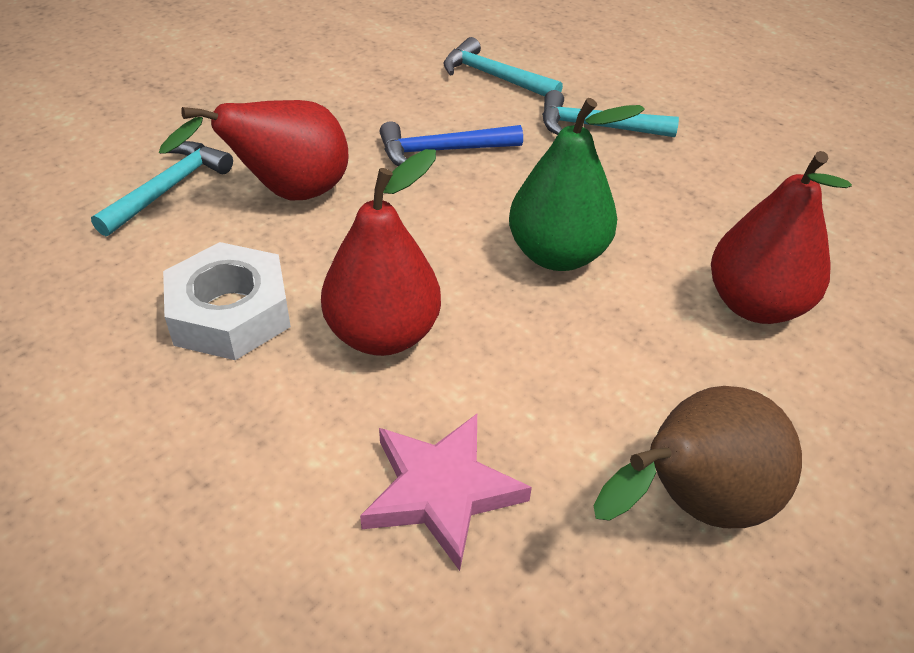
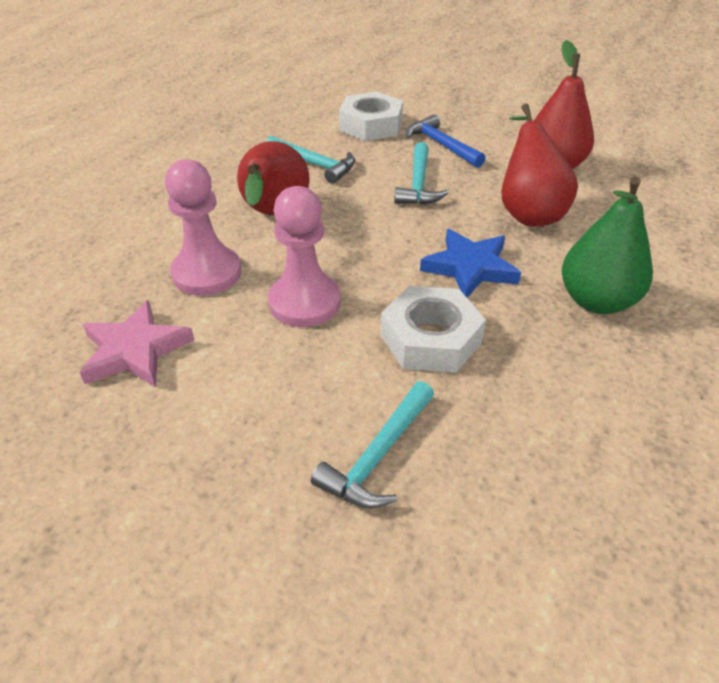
blue star: 0 -> 1
brown pear: 1 -> 0
pink pawn: 0 -> 2
white nut: 1 -> 2

